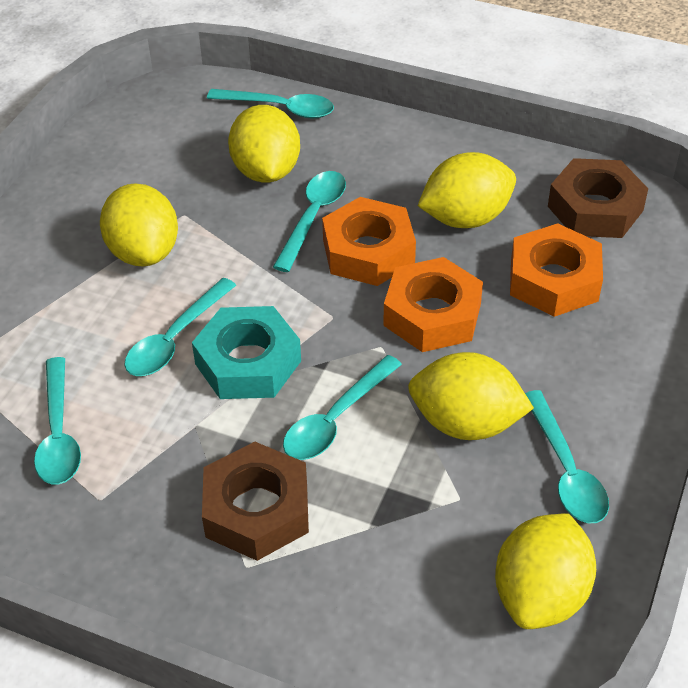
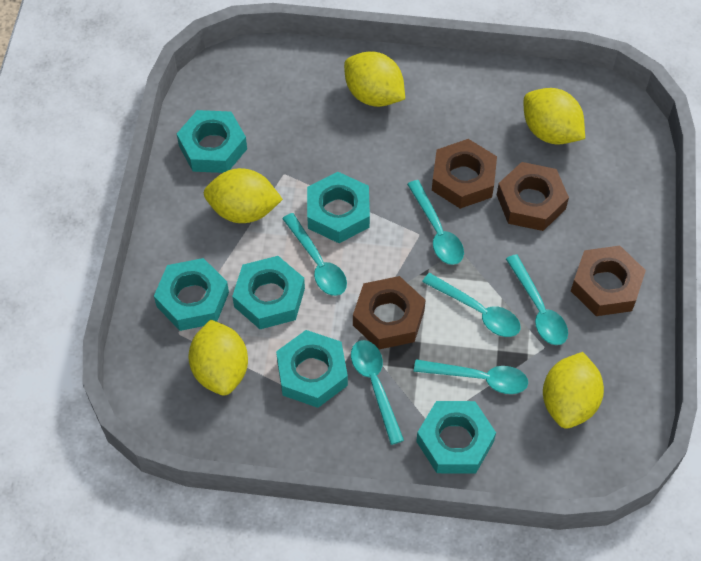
brown nut: 2 -> 4
orange nut: 3 -> 0
turquoise nut: 1 -> 6

